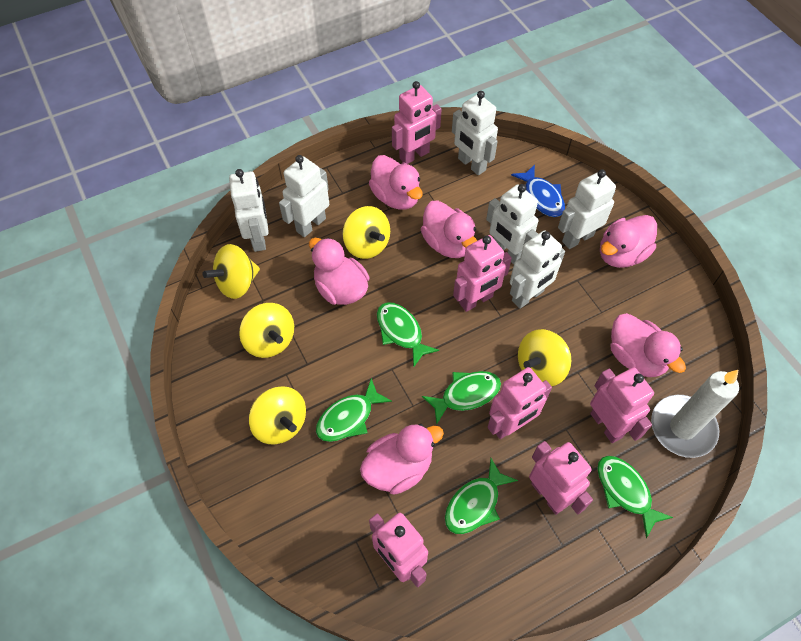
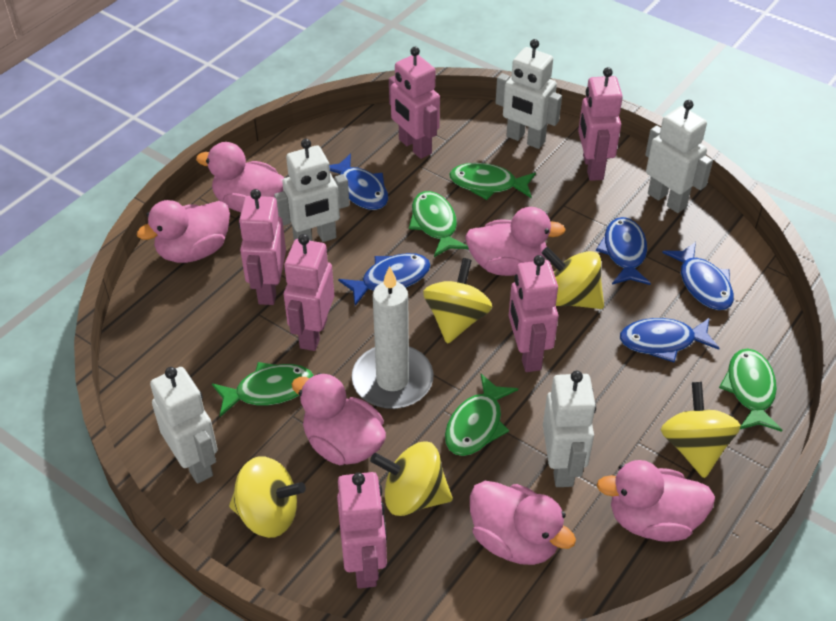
blue fish: 1 -> 5
white robot: 6 -> 5

